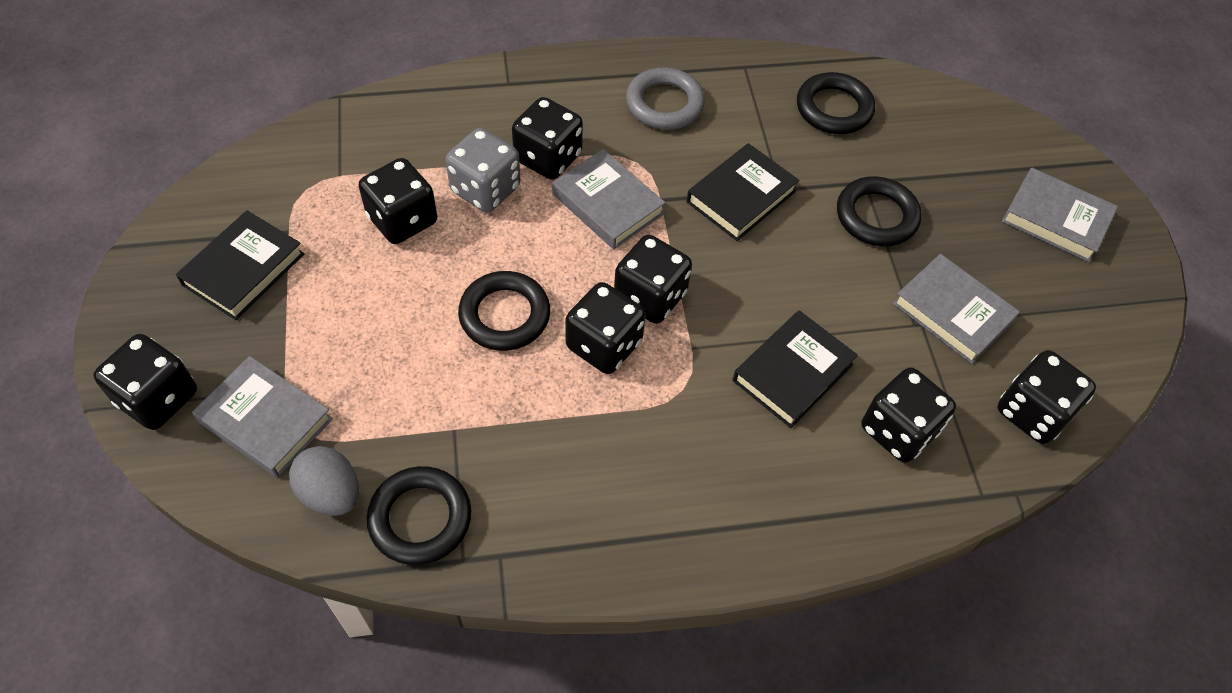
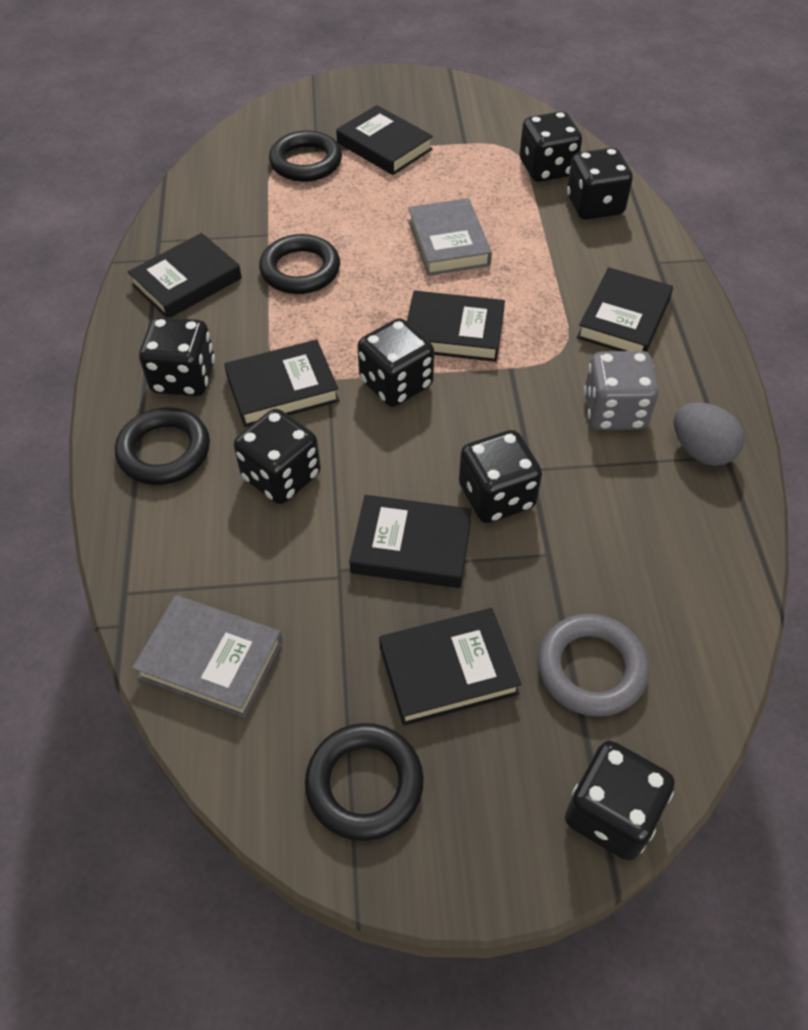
black book: 3 -> 7
grey book: 4 -> 2

